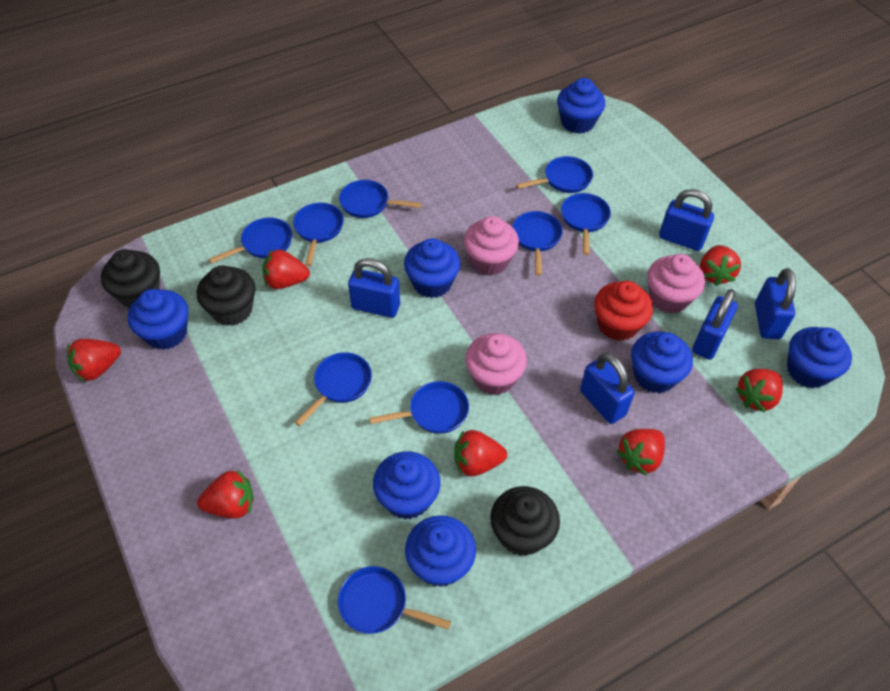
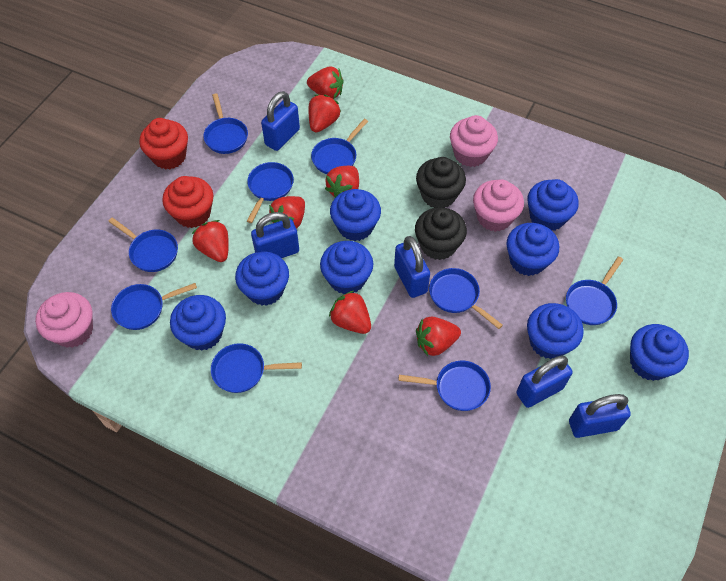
black cupcake: 3 -> 2
blue cupcake: 7 -> 8
red cupcake: 1 -> 2

